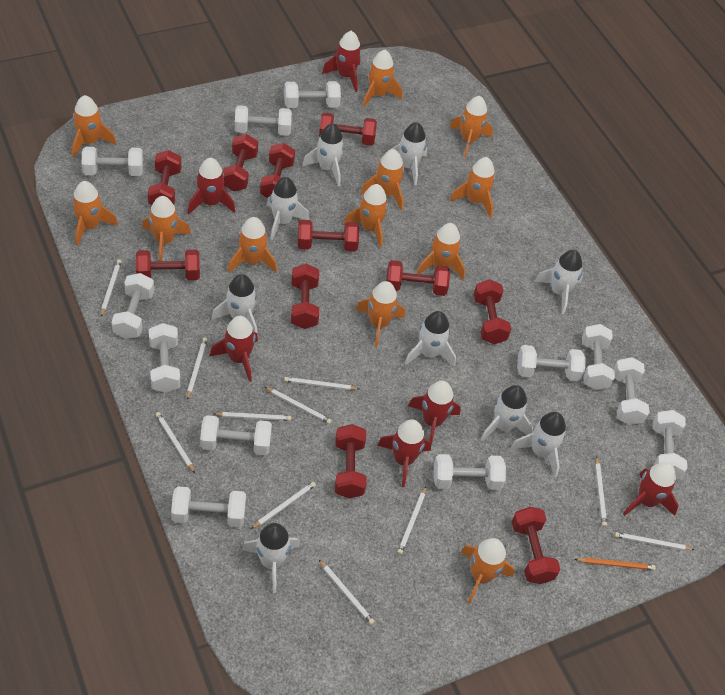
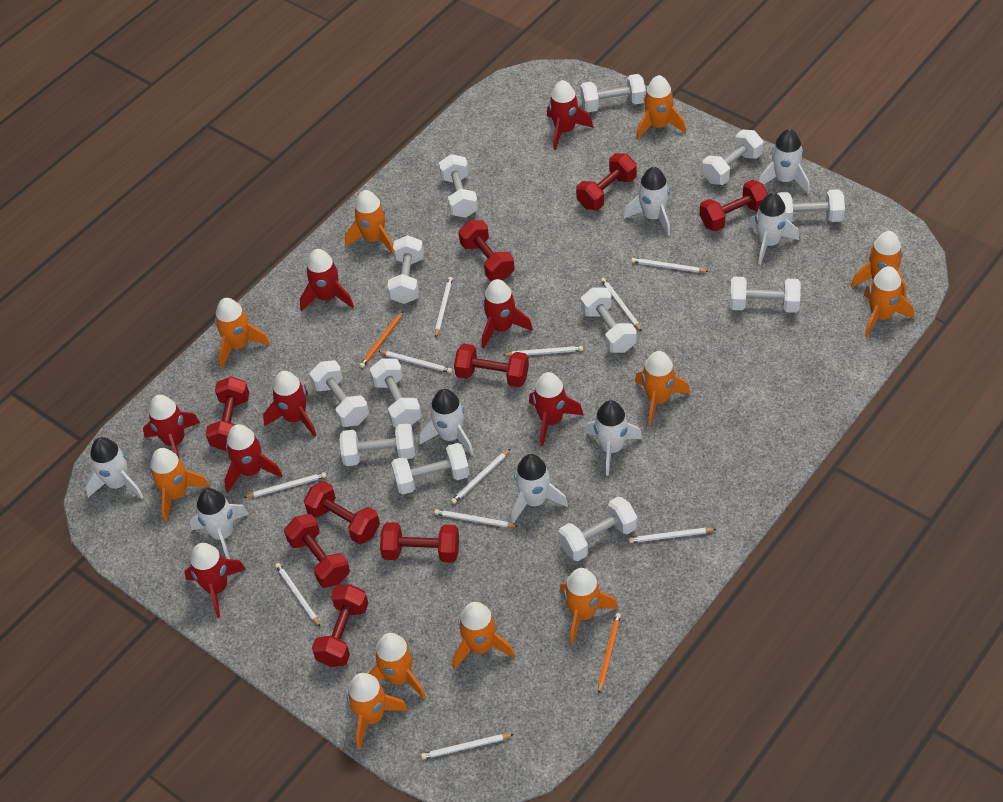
orange pencil: 1 -> 2
orange rocket: 12 -> 11
red dumbbell: 11 -> 9
red rocket: 6 -> 8
white rocket: 9 -> 8

